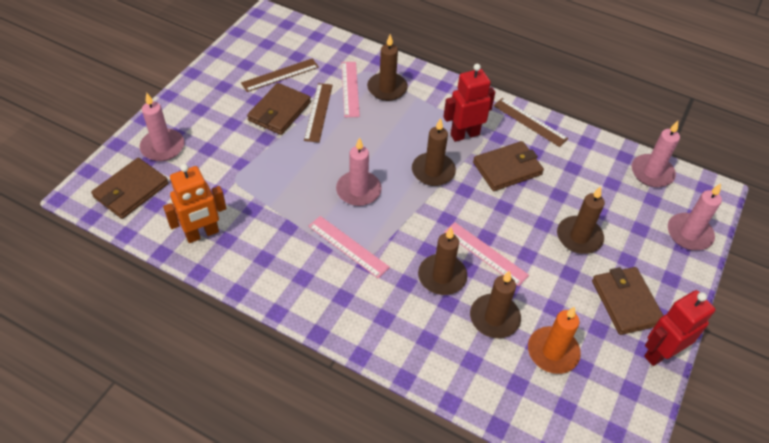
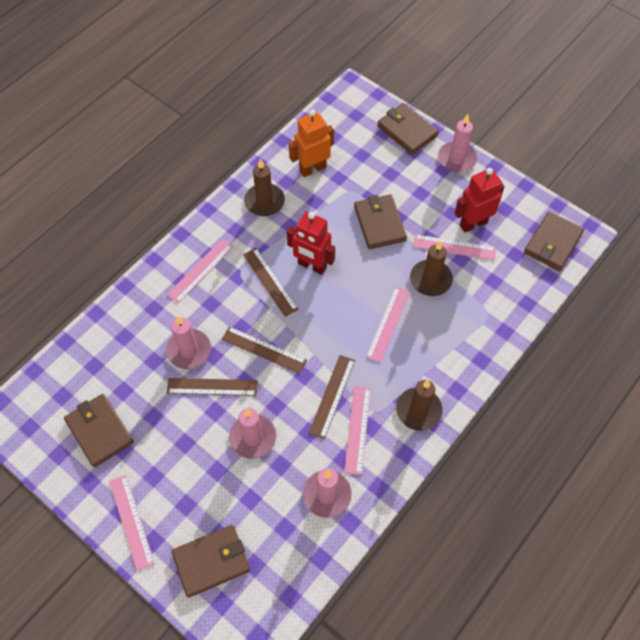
brown candle: 5 -> 3
brown ruler: 3 -> 4
brown wallet: 4 -> 5
orange candle: 1 -> 0
pink ruler: 3 -> 5

